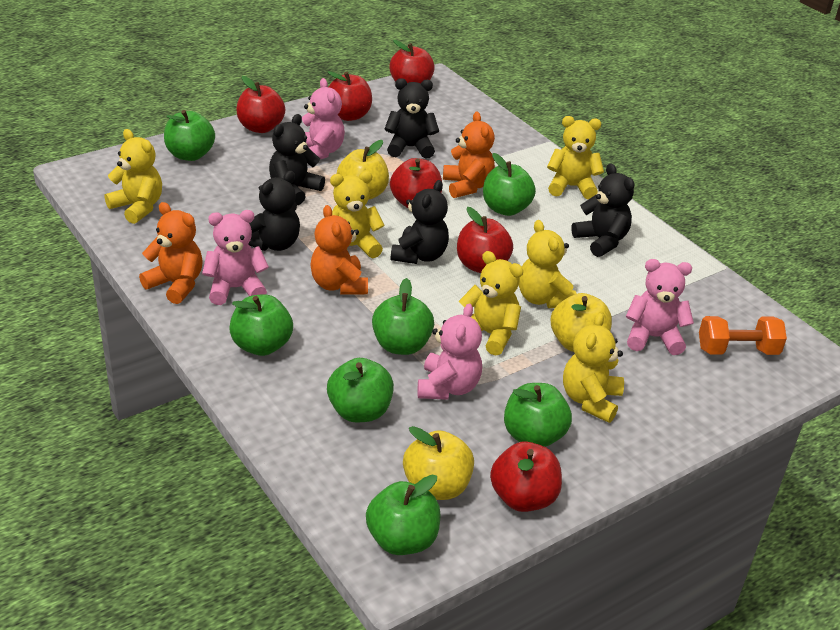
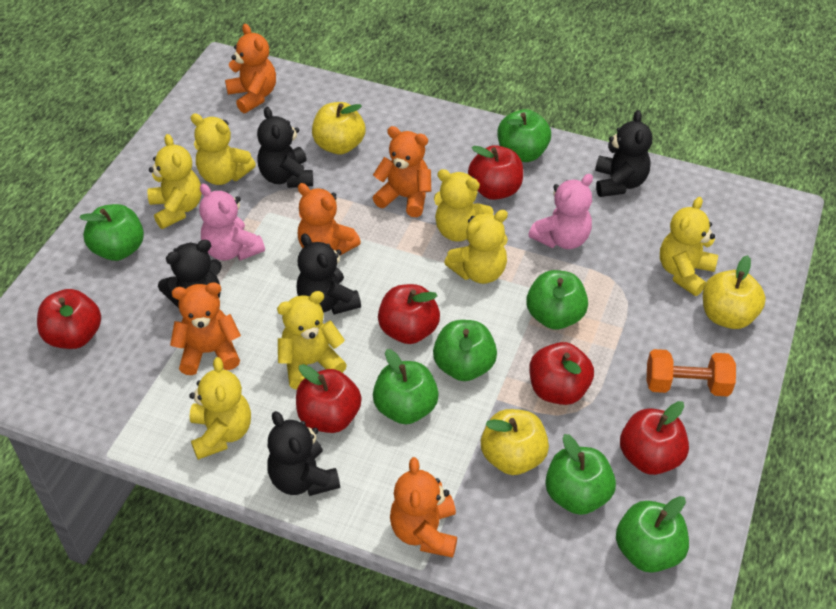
orange teddy bear: 3 -> 5
pink teddy bear: 4 -> 2
yellow teddy bear: 6 -> 7

